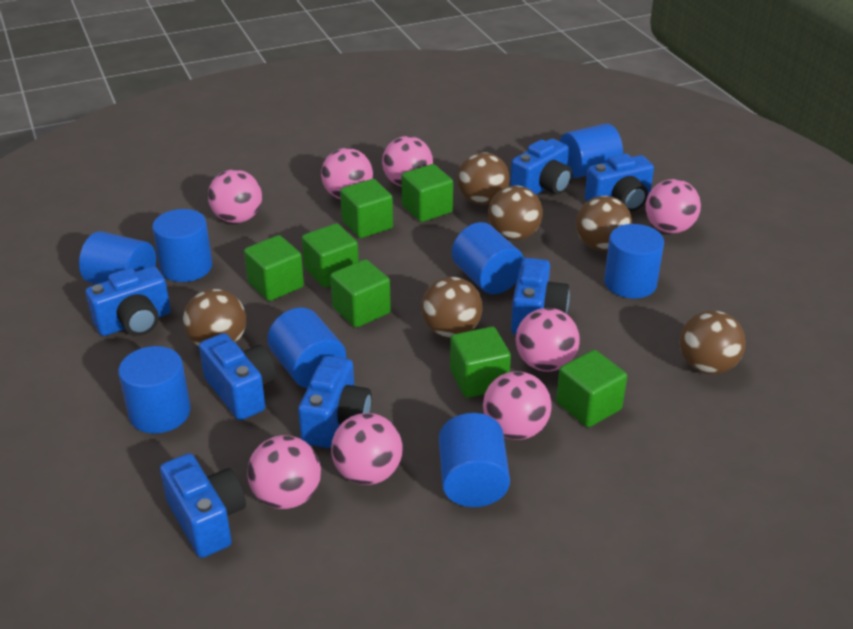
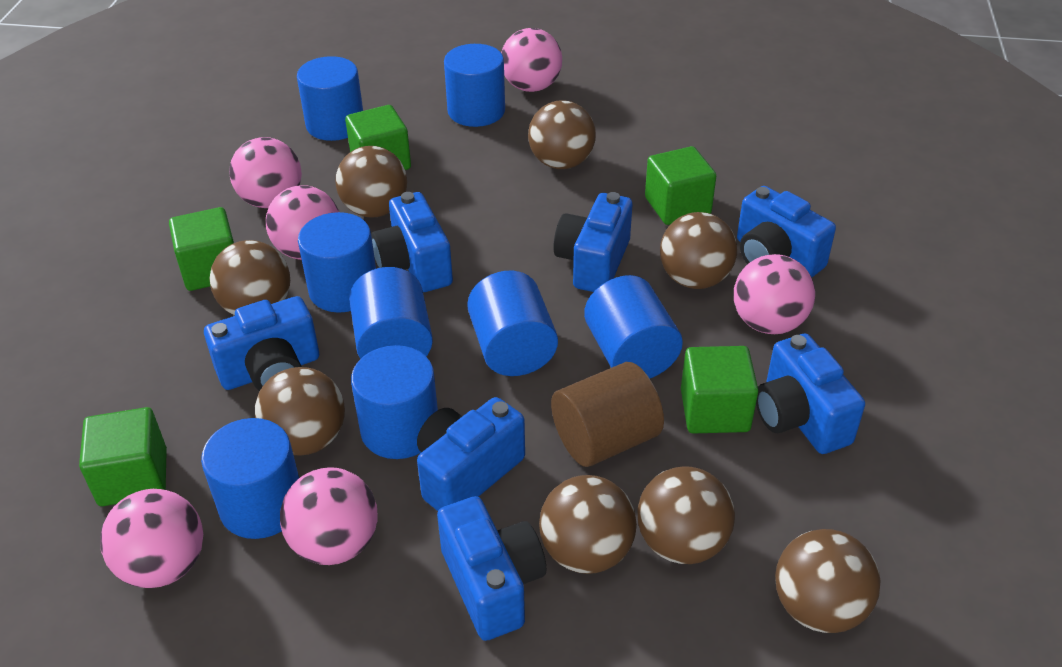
brown ball: 6 -> 8
brown cylinder: 0 -> 1
green cube: 7 -> 5
pink ball: 8 -> 6

